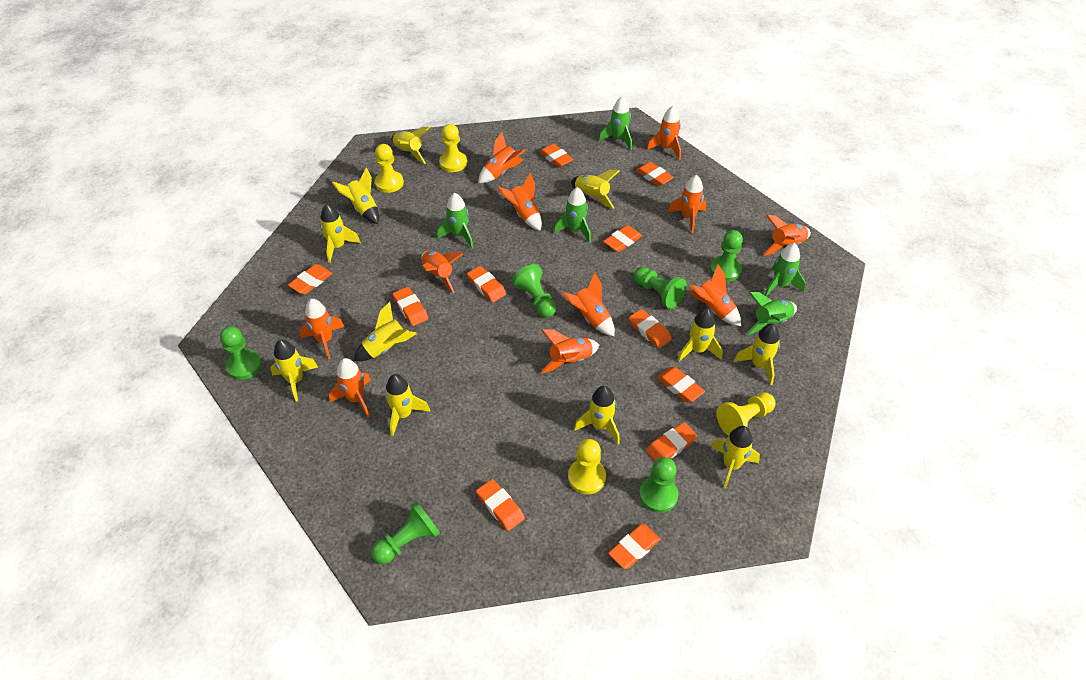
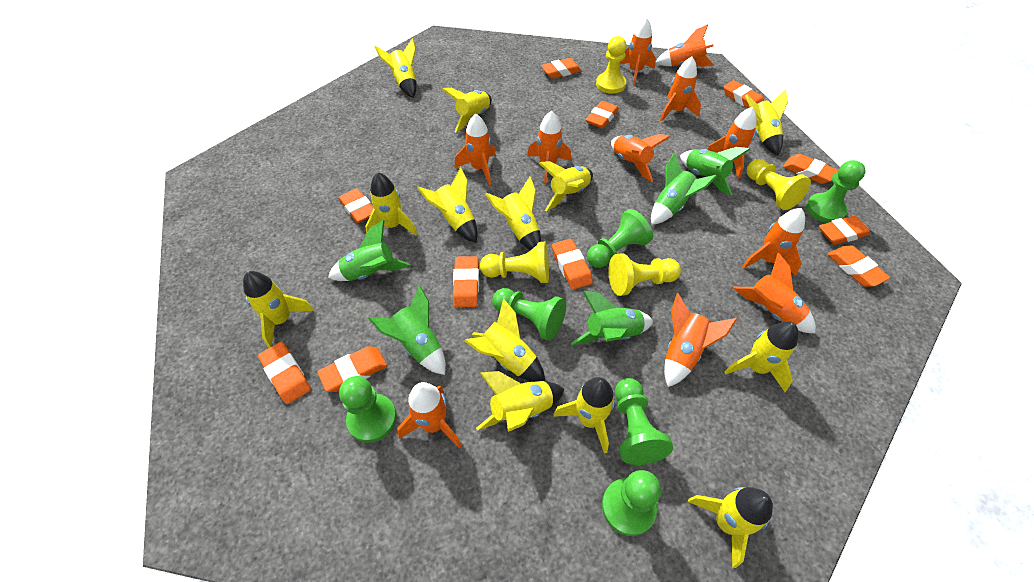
yellow rocket: 11 -> 13

